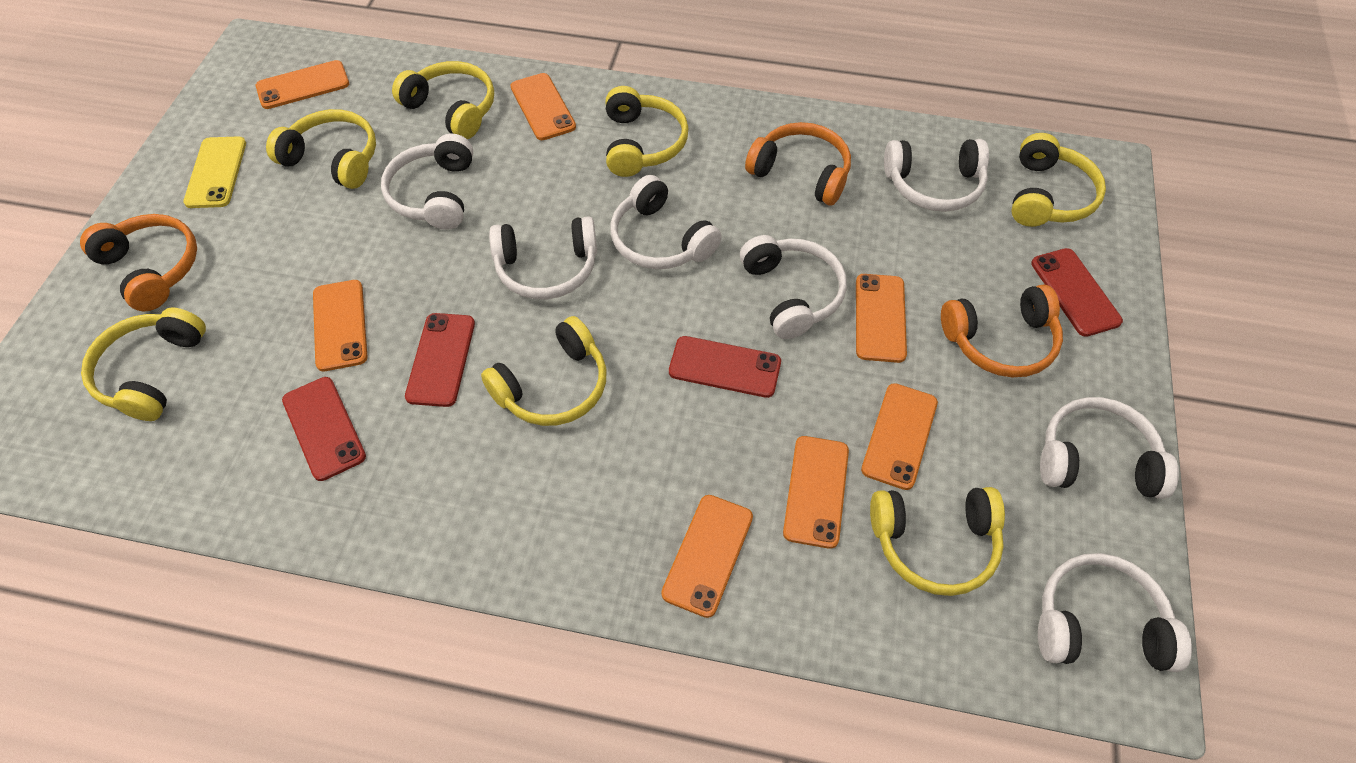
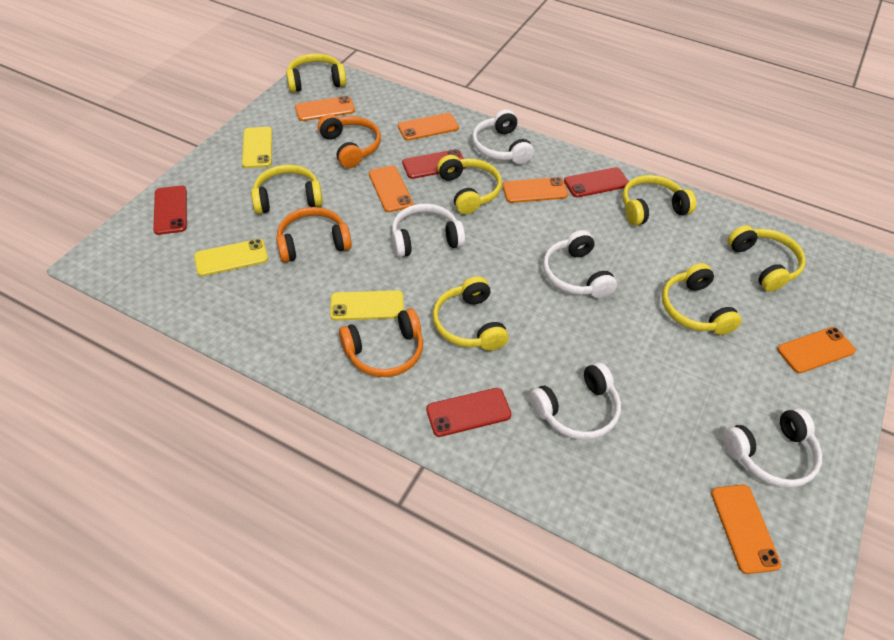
orange phone: 7 -> 6
white headphones: 7 -> 5
yellow phone: 1 -> 3

